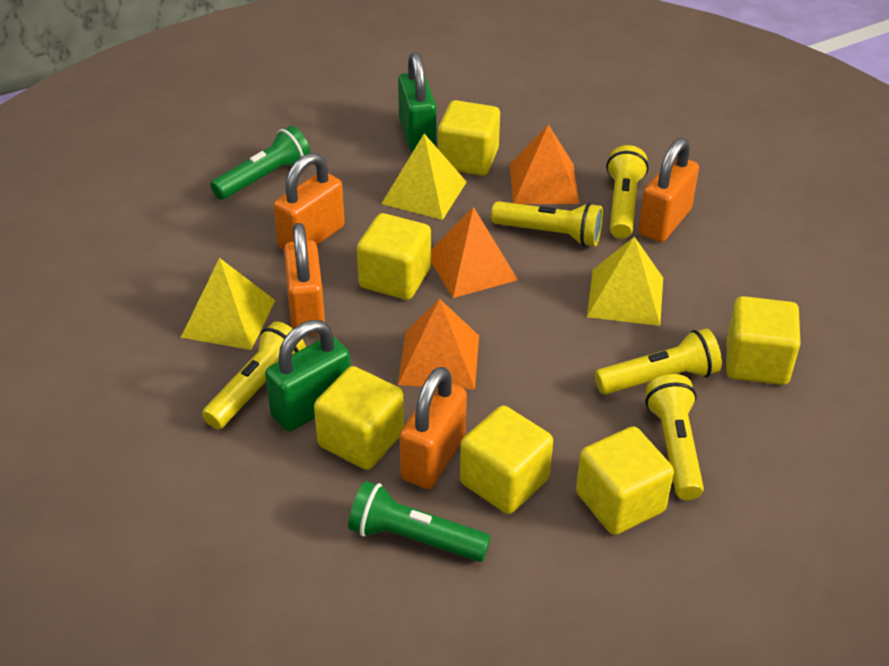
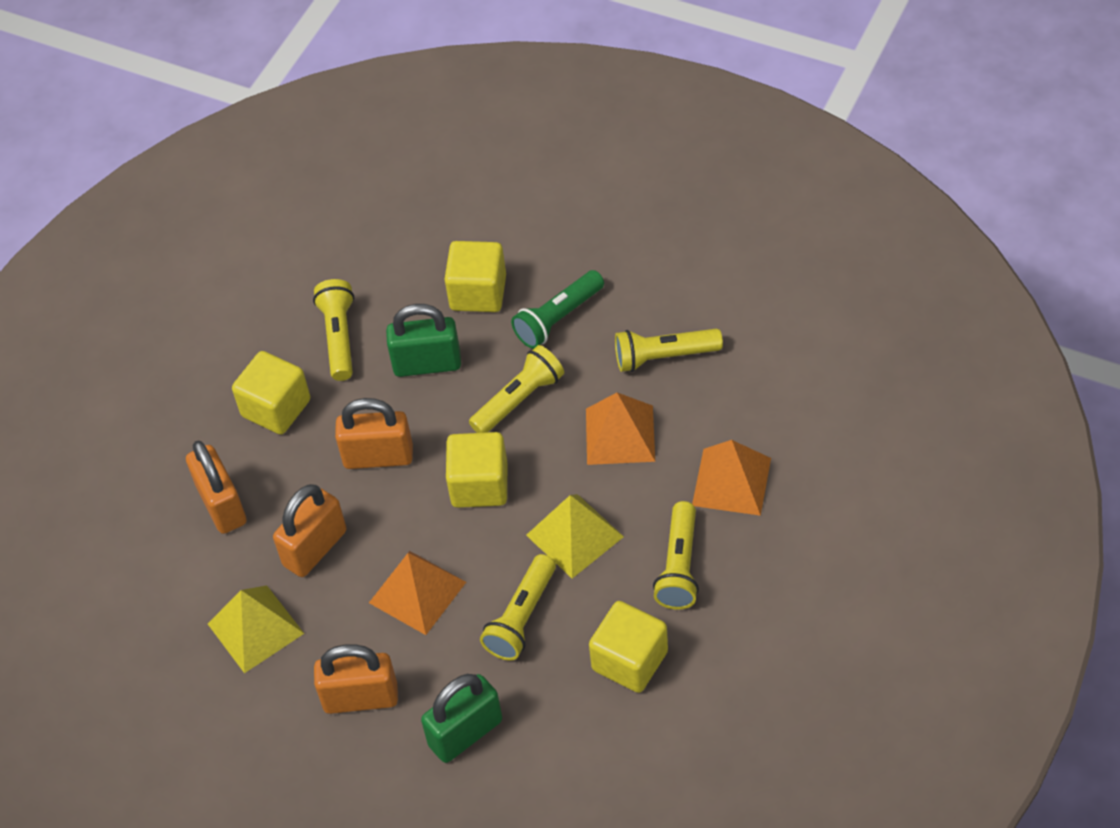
green flashlight: 2 -> 1
yellow cube: 6 -> 4
yellow pyramid: 3 -> 2

